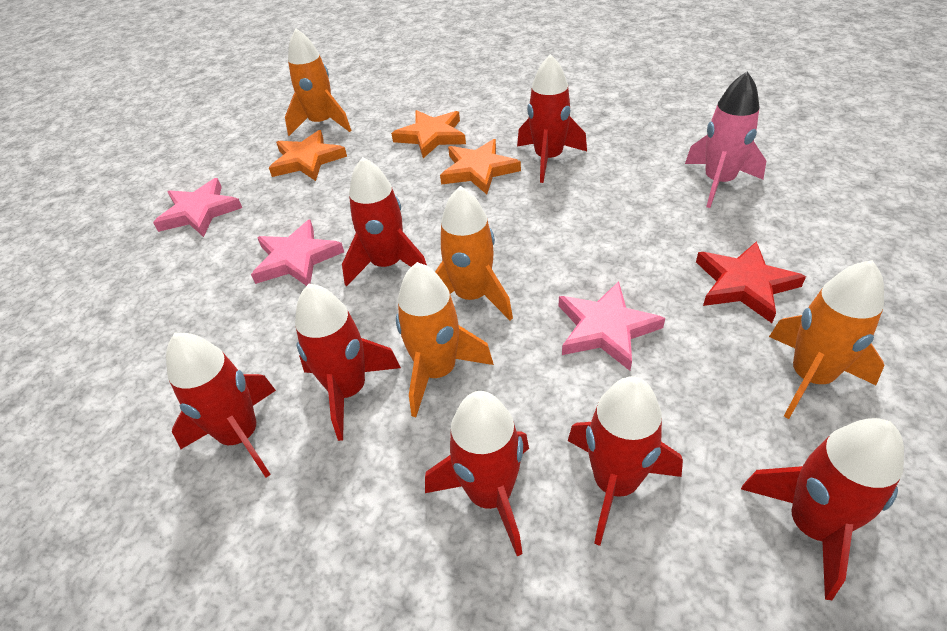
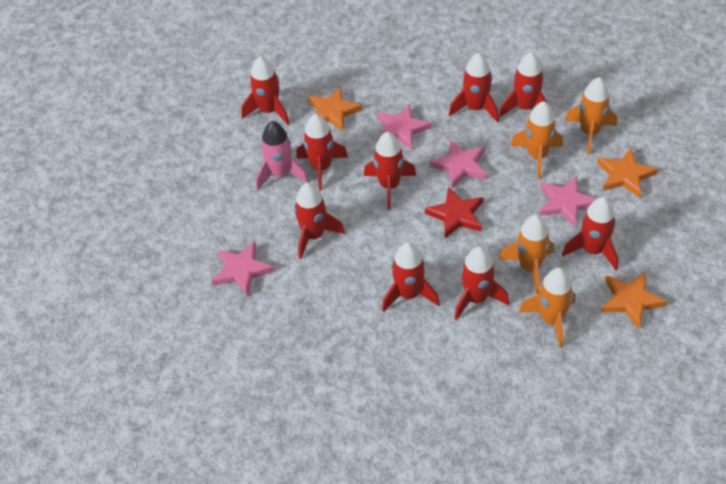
pink star: 3 -> 4
red rocket: 7 -> 9

